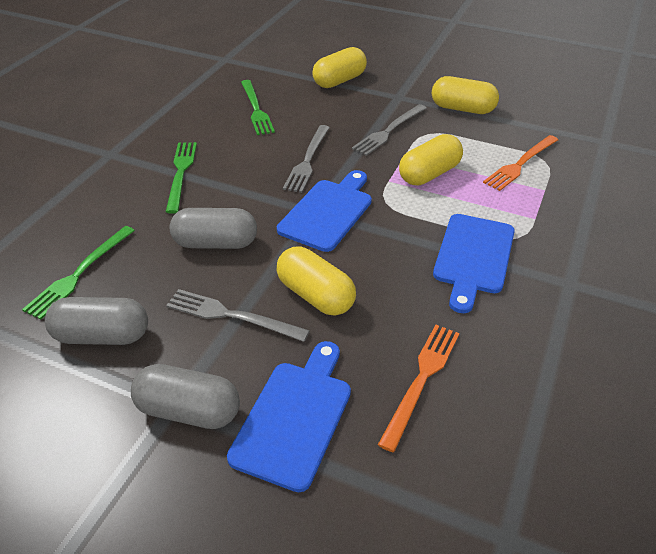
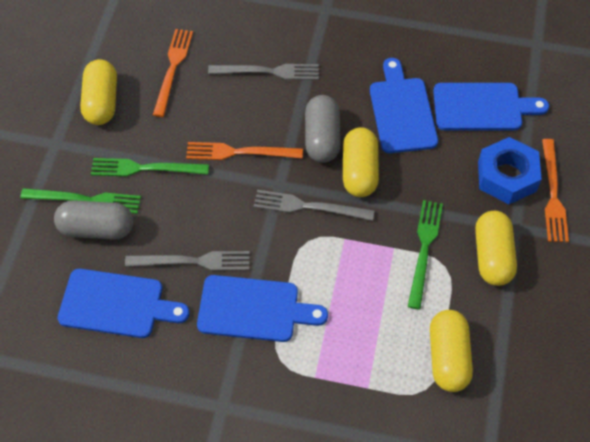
blue cutting board: 3 -> 4
blue nut: 0 -> 1
grey capsule: 3 -> 2
orange fork: 2 -> 3

